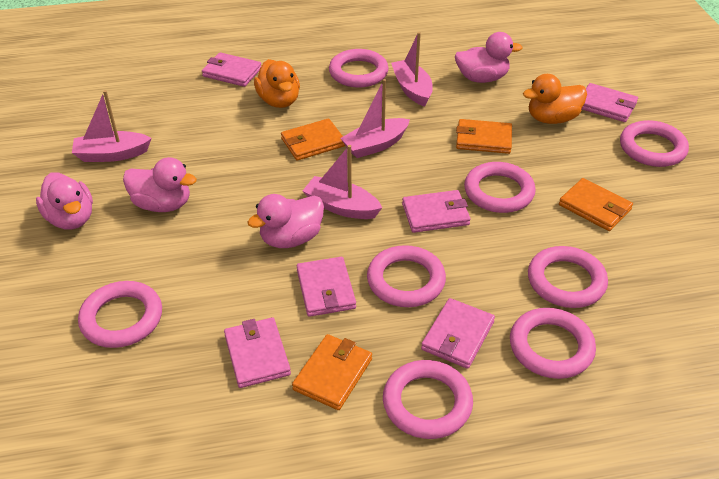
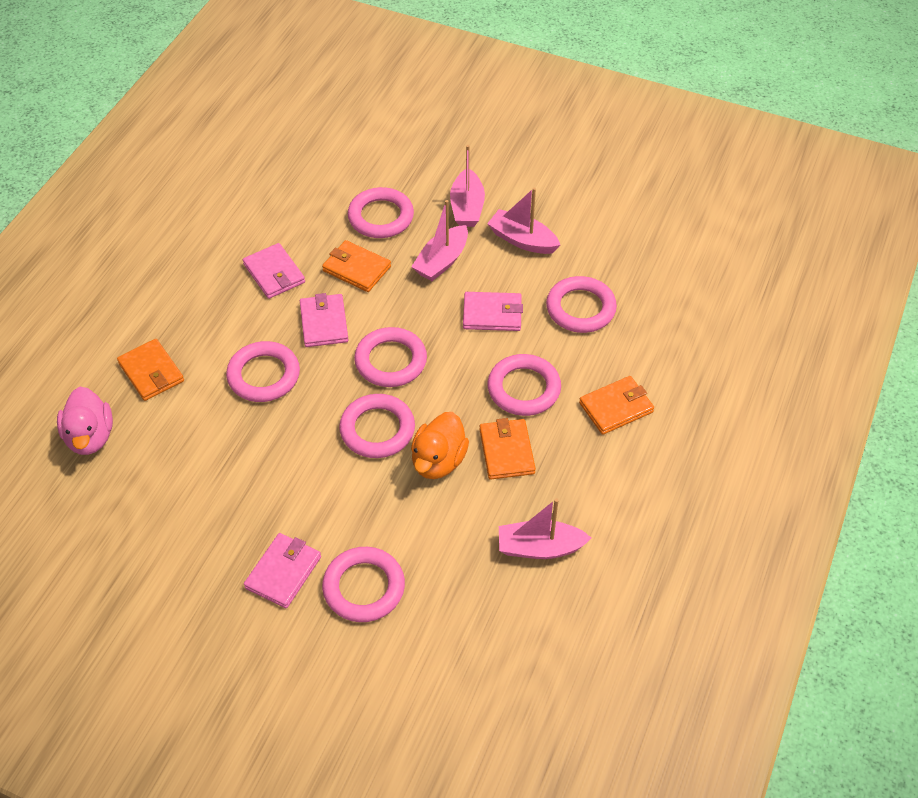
orange duck: 2 -> 1
pink duck: 4 -> 1
pink ring: 8 -> 7
pink wallet: 6 -> 4

